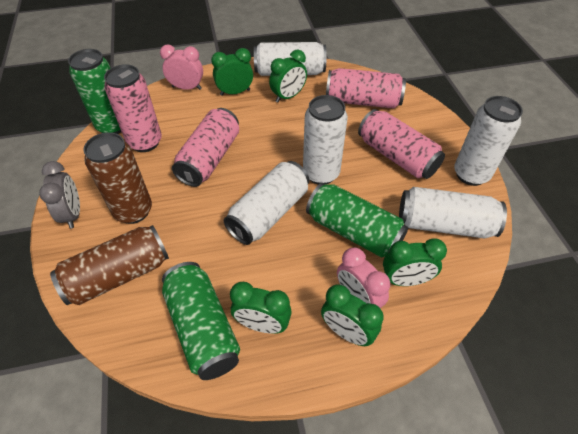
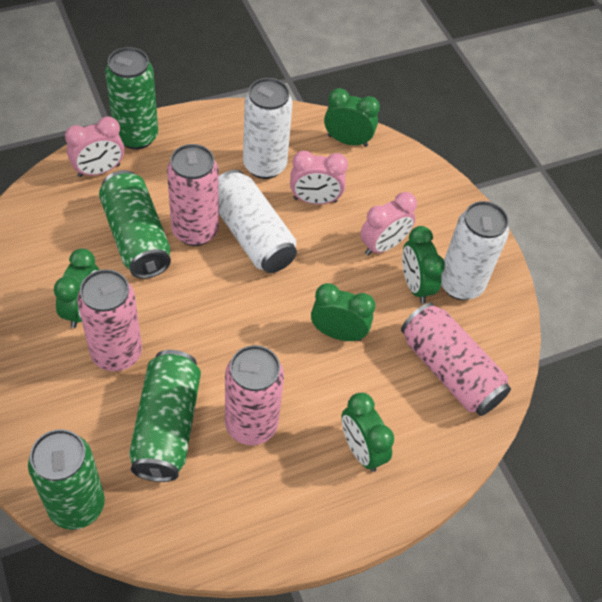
brown can: 2 -> 0
green can: 3 -> 4
grey clock: 1 -> 0
pink clock: 2 -> 3
white can: 5 -> 3

